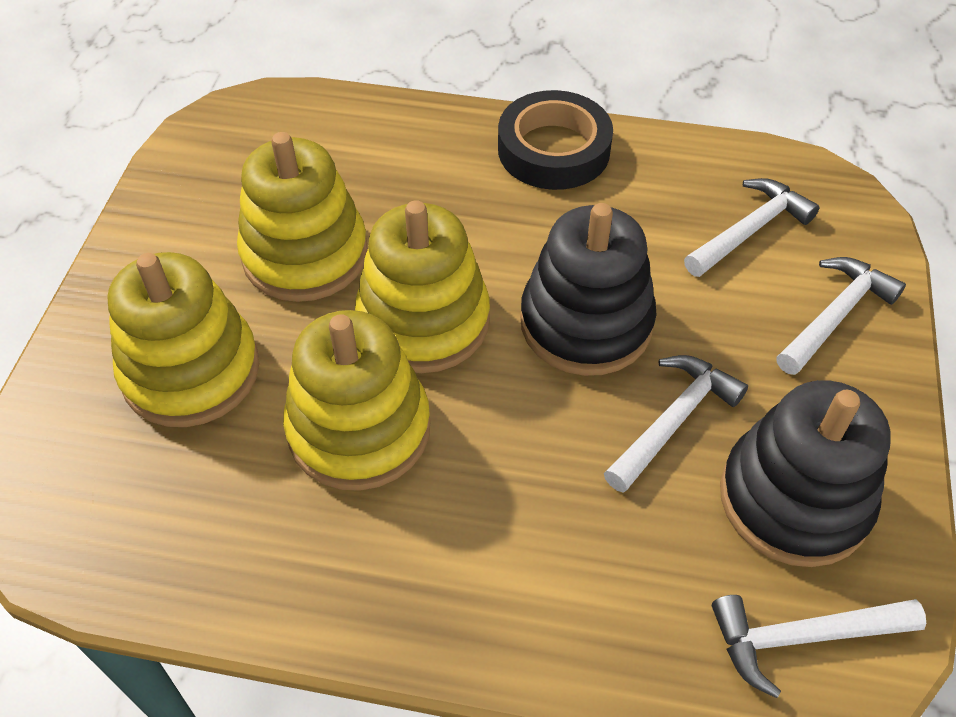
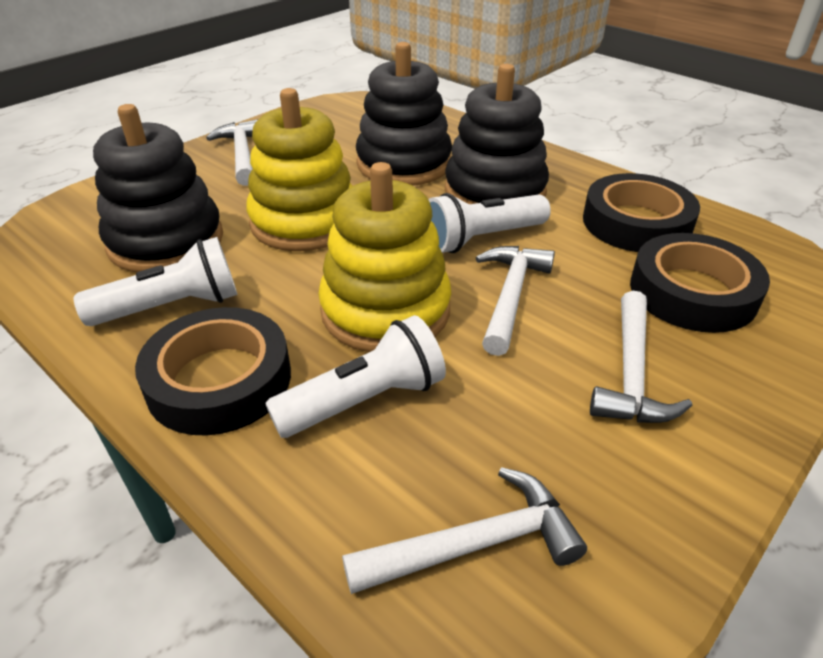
black stacking toy: 2 -> 3
black tape: 1 -> 3
white flashlight: 0 -> 3
yellow stacking toy: 4 -> 2

